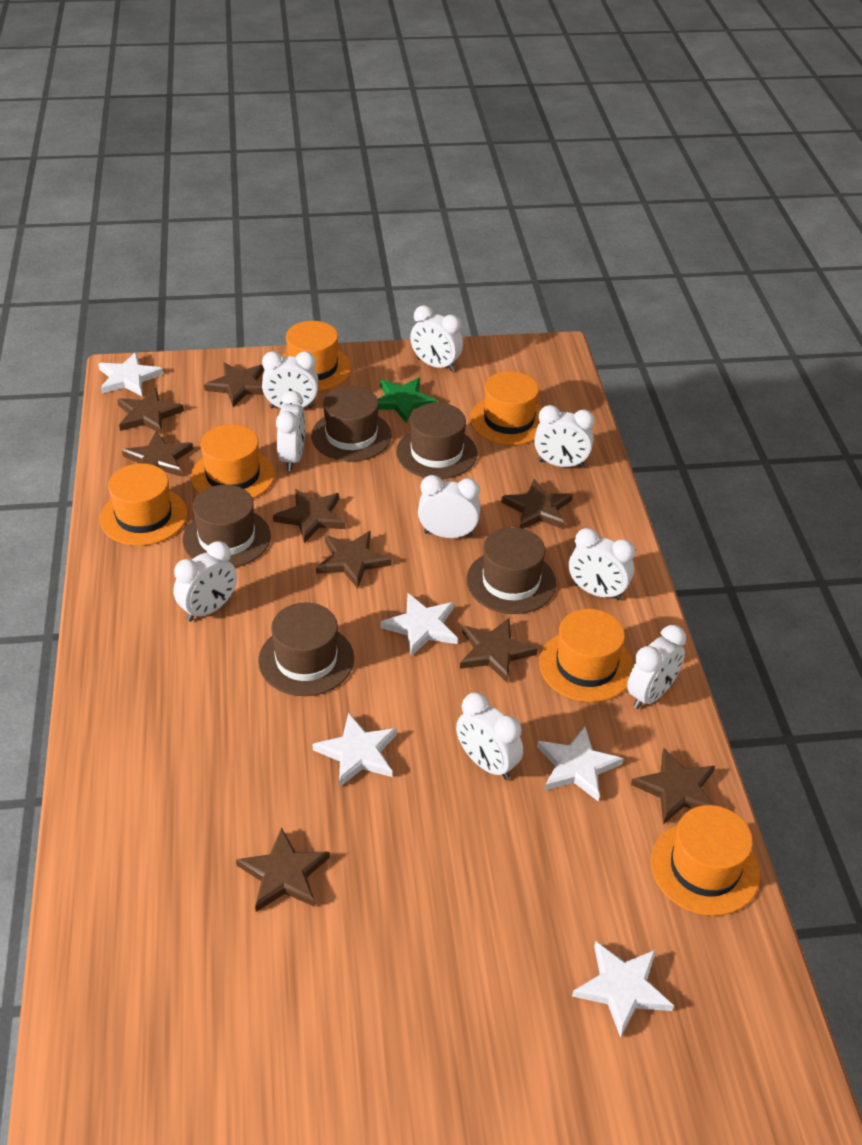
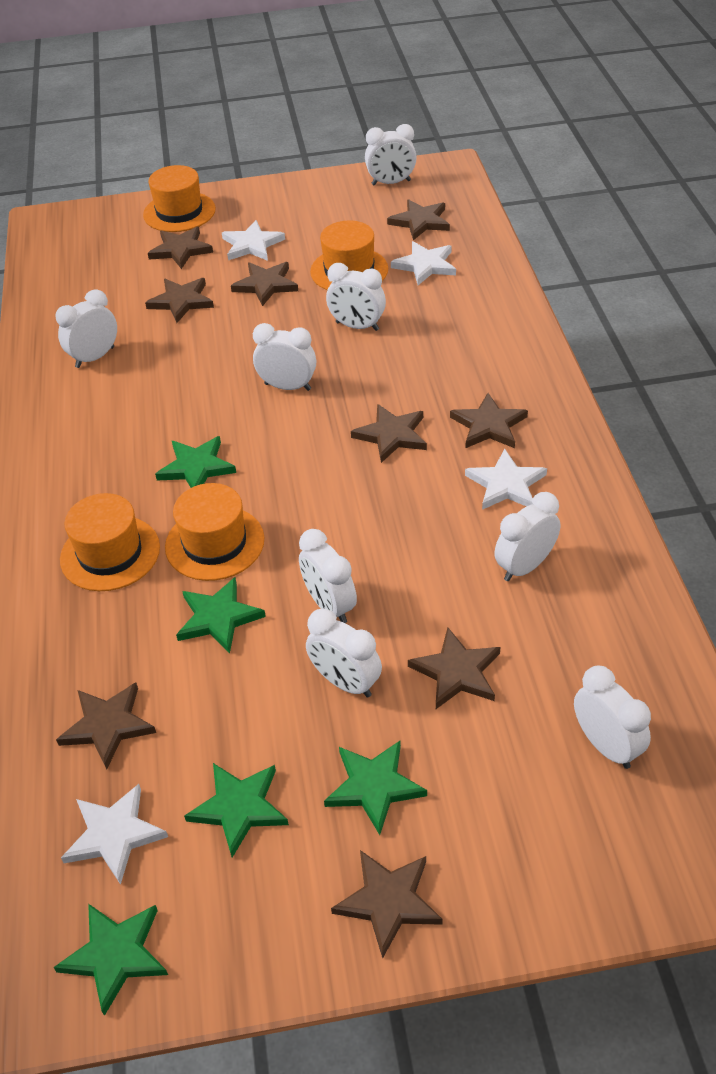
brown hat: 5 -> 0
green star: 1 -> 5
orange hat: 6 -> 4
white clock: 9 -> 8
white star: 5 -> 4

